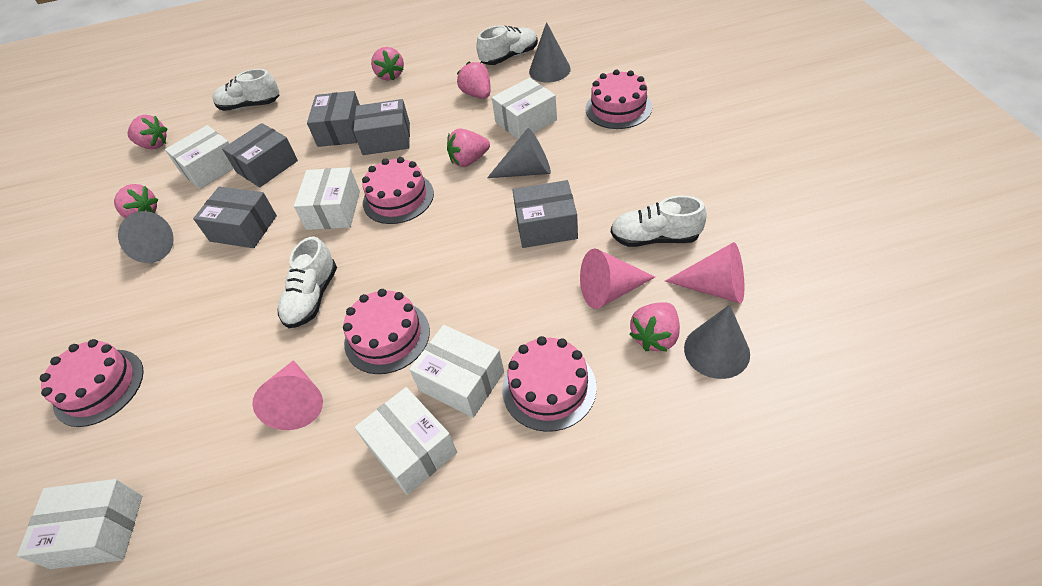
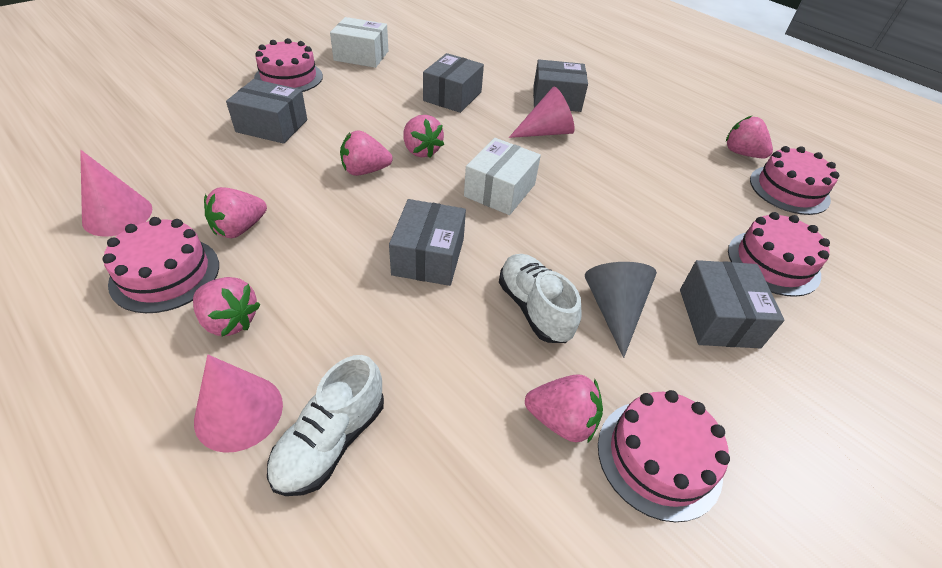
grey cone: 4 -> 1
white box: 6 -> 2
white shoe: 4 -> 2

